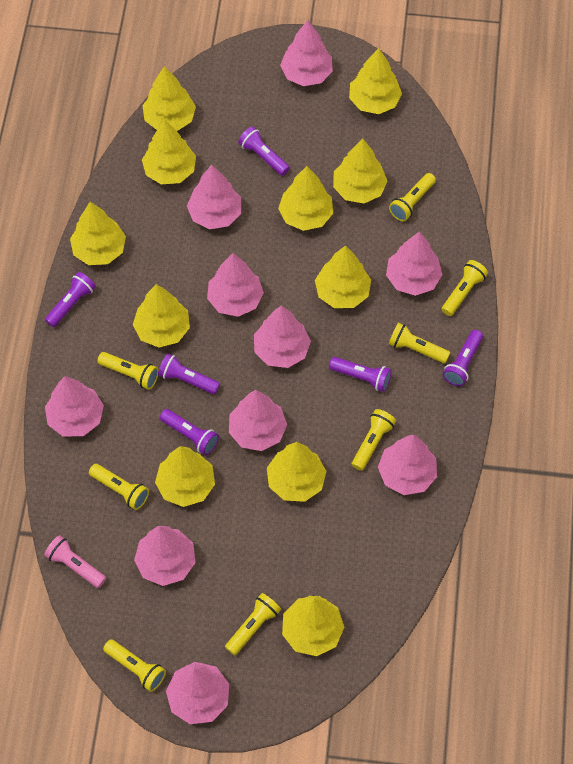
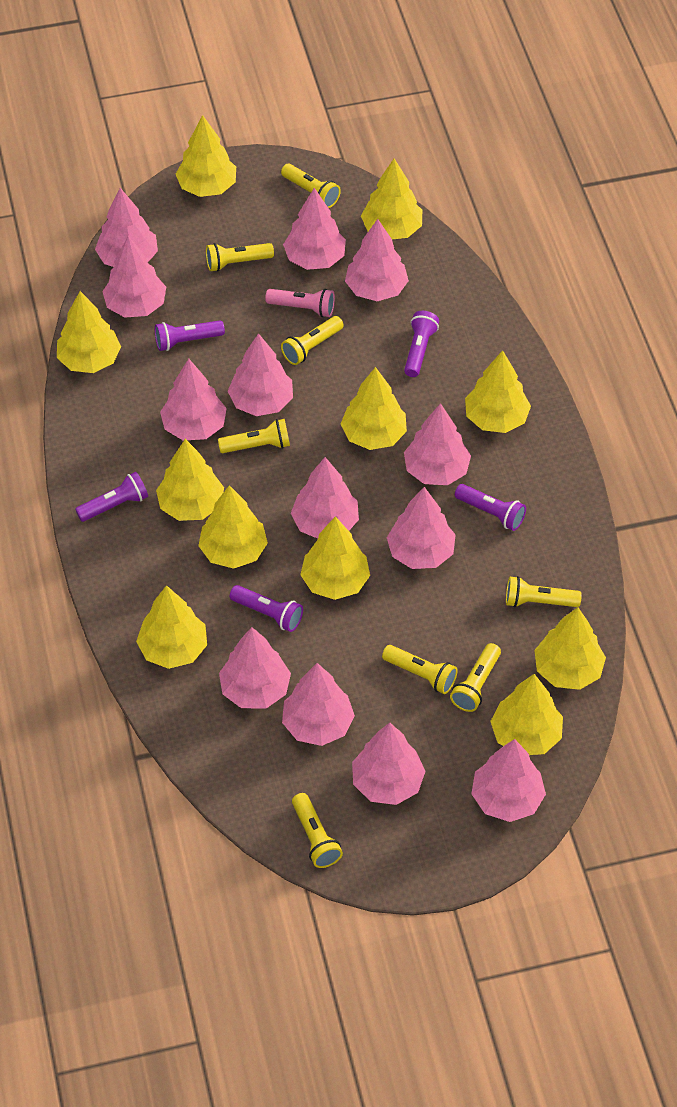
pink tree: 10 -> 13
purple flashlight: 6 -> 5

